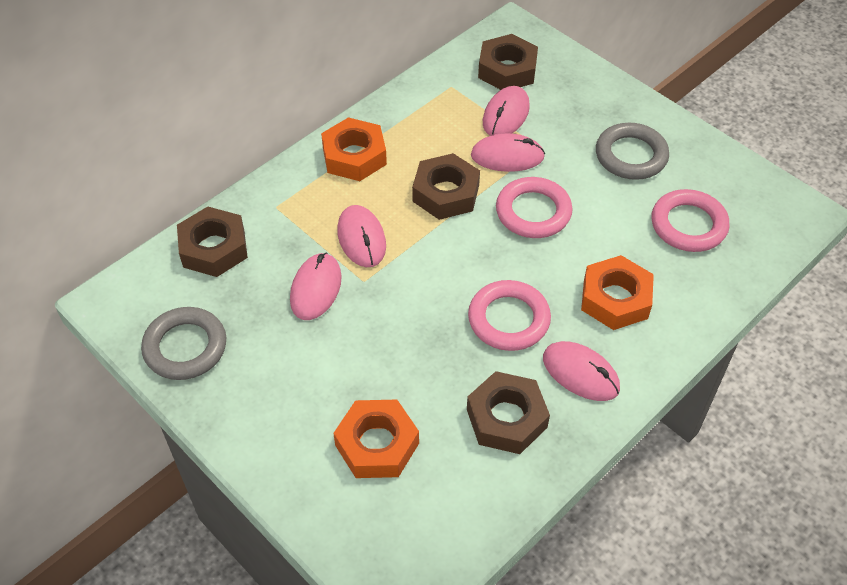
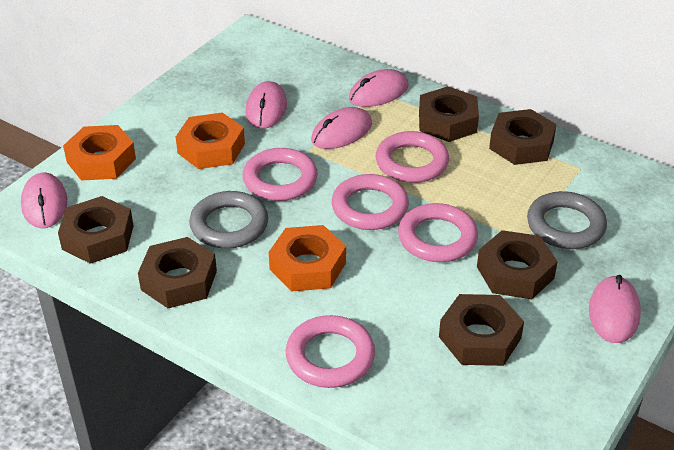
brown nut: 4 -> 6
pink ring: 3 -> 5

